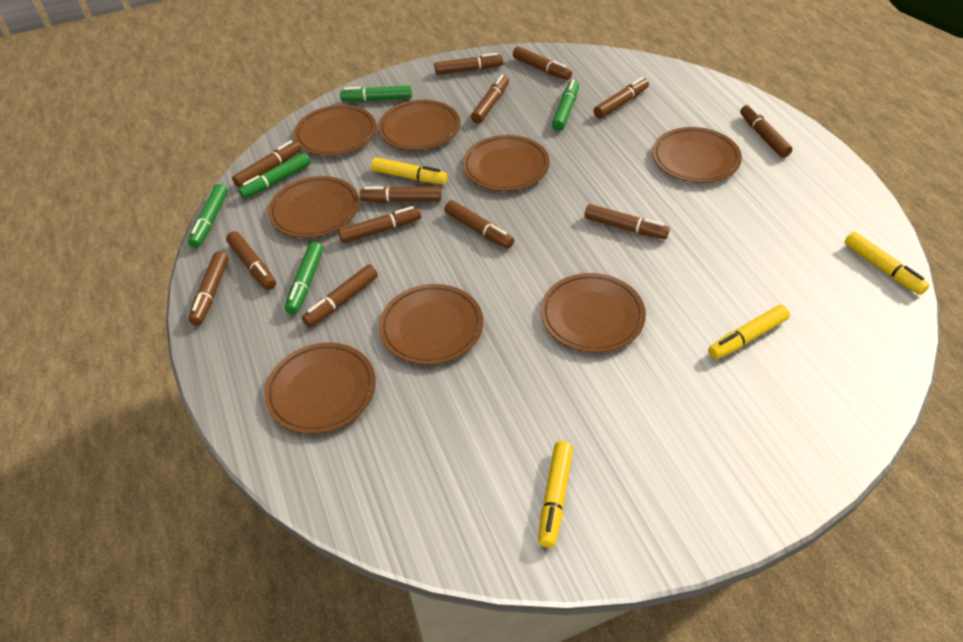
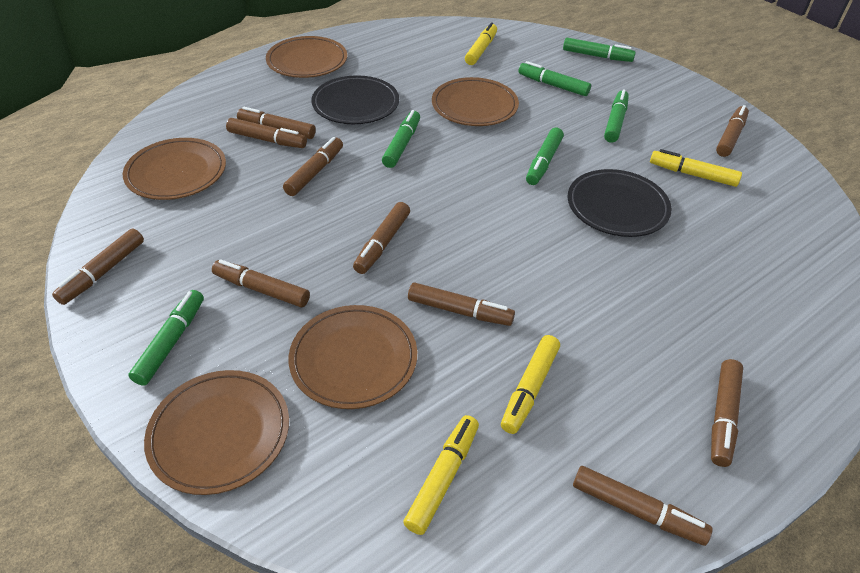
black plate: 0 -> 2
brown marker: 13 -> 10
brown plate: 8 -> 5
green marker: 5 -> 6

